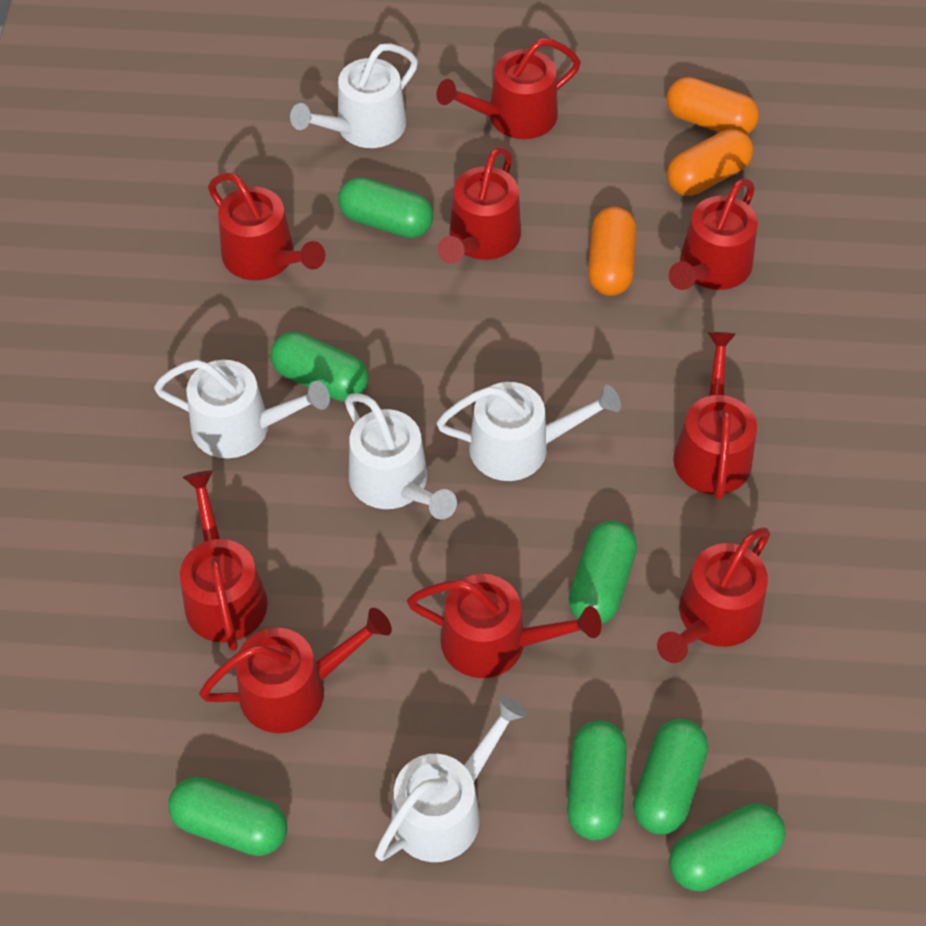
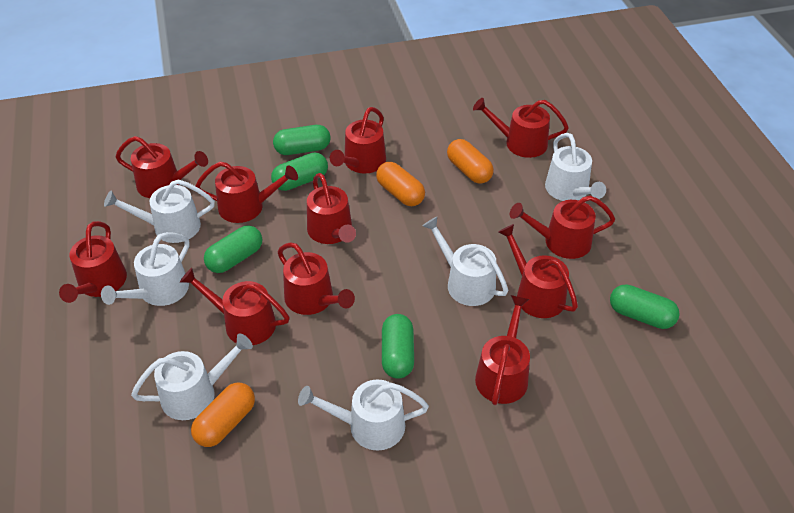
green capsule: 7 -> 5
red watering can: 9 -> 11
white watering can: 5 -> 6

